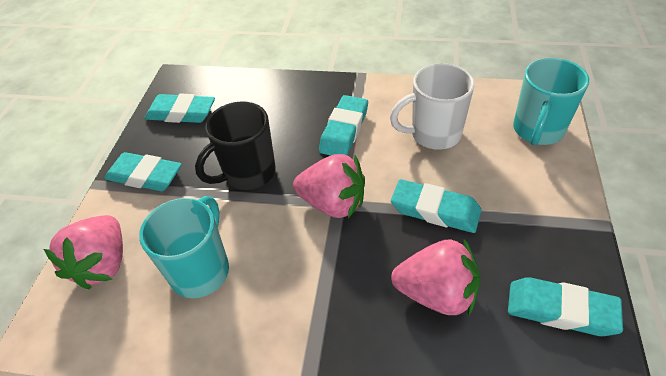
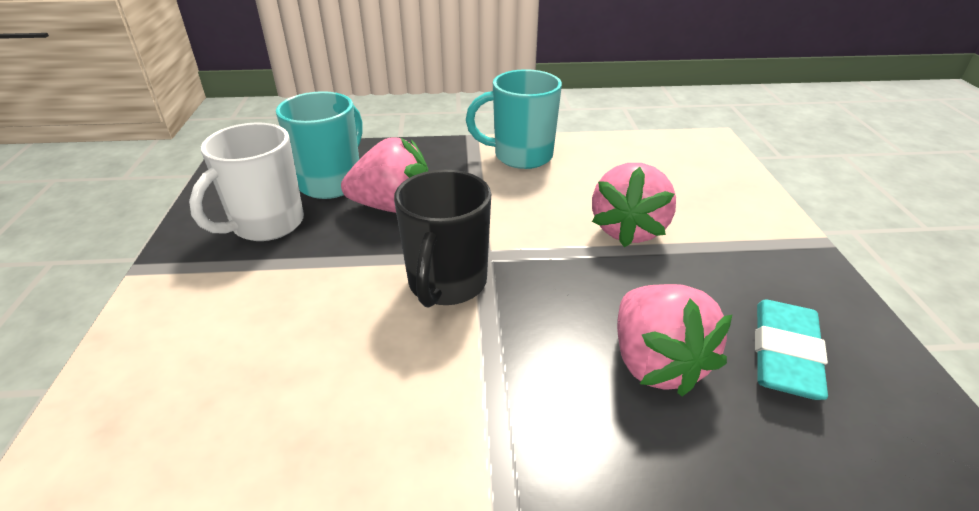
turquoise eraser: 5 -> 1

